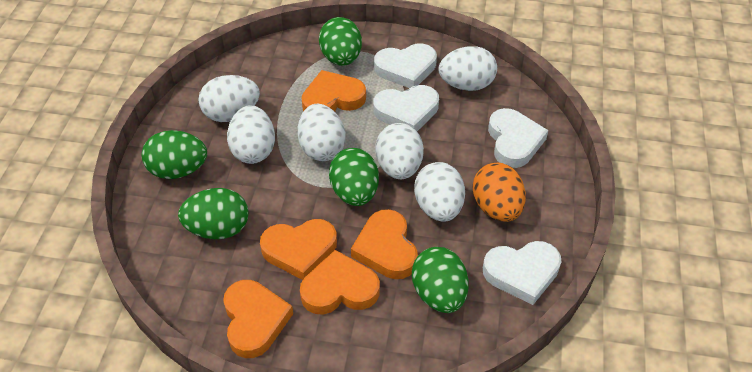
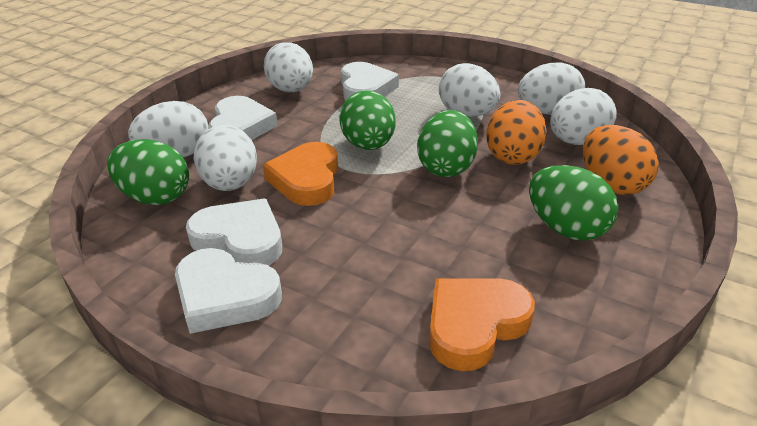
green egg: 5 -> 4
orange egg: 1 -> 2
orange heart: 5 -> 2

